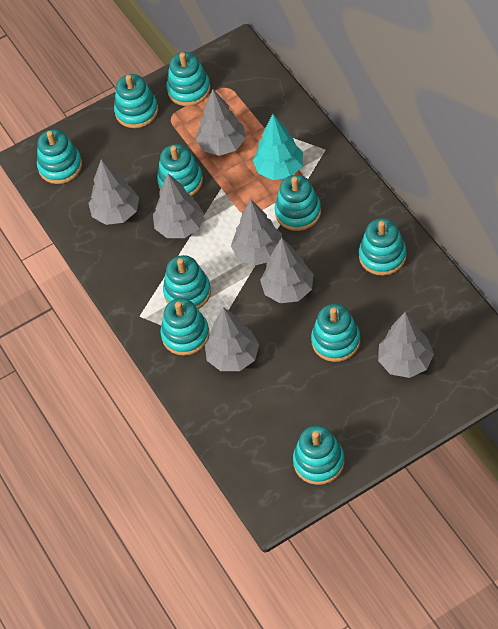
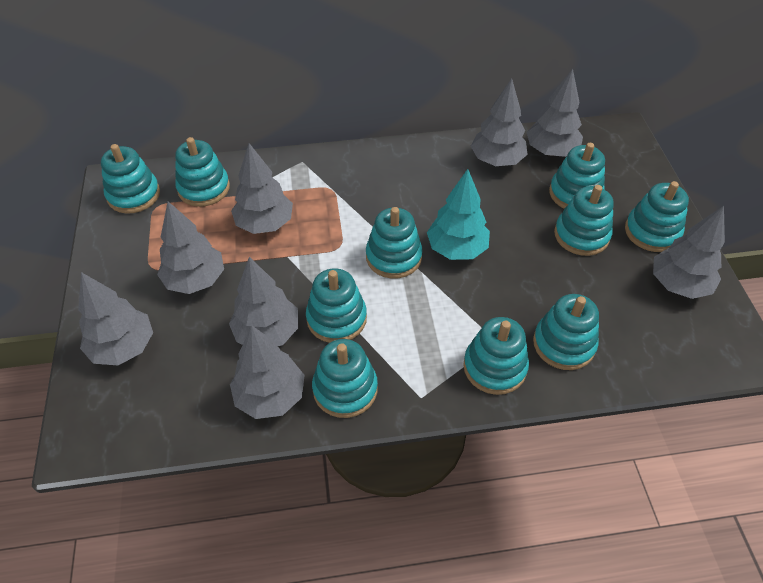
grey tree: 7 -> 8

